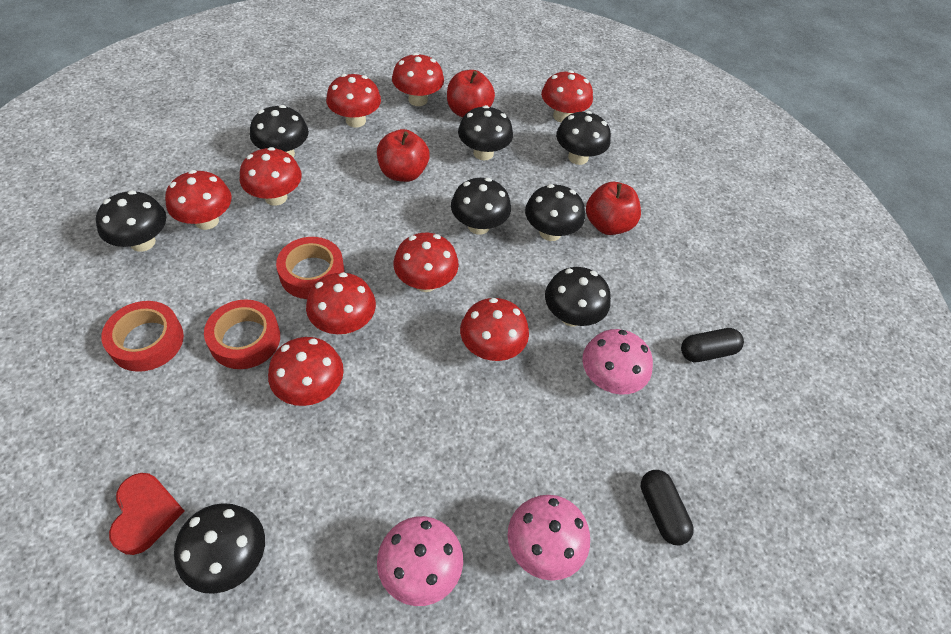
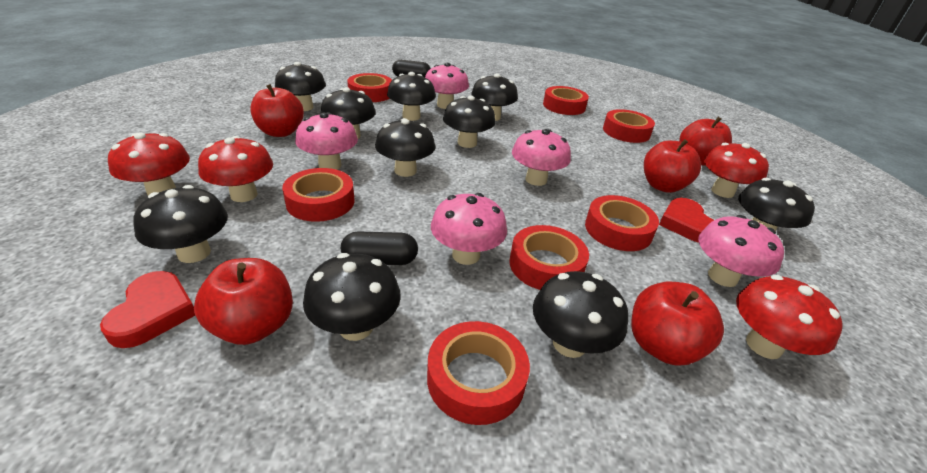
black mushroom: 8 -> 10
pink mushroom: 3 -> 5
red apple: 3 -> 5
red heart: 1 -> 2
red mushroom: 9 -> 4
red tape: 3 -> 7

